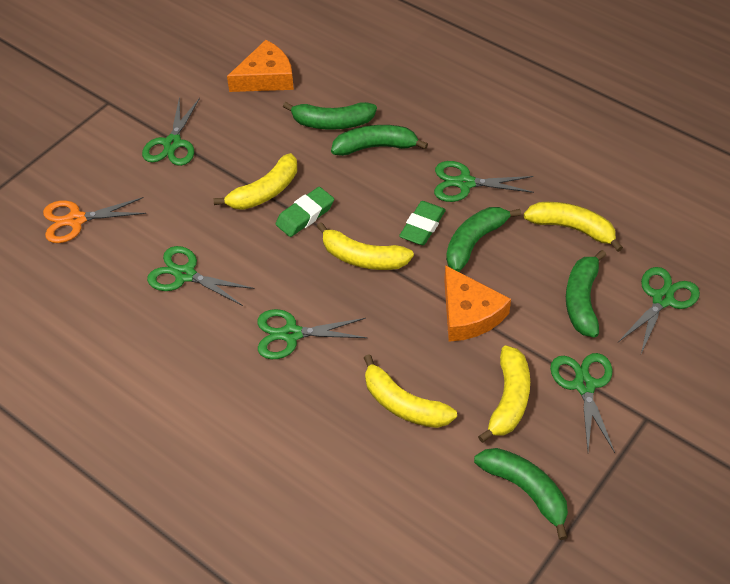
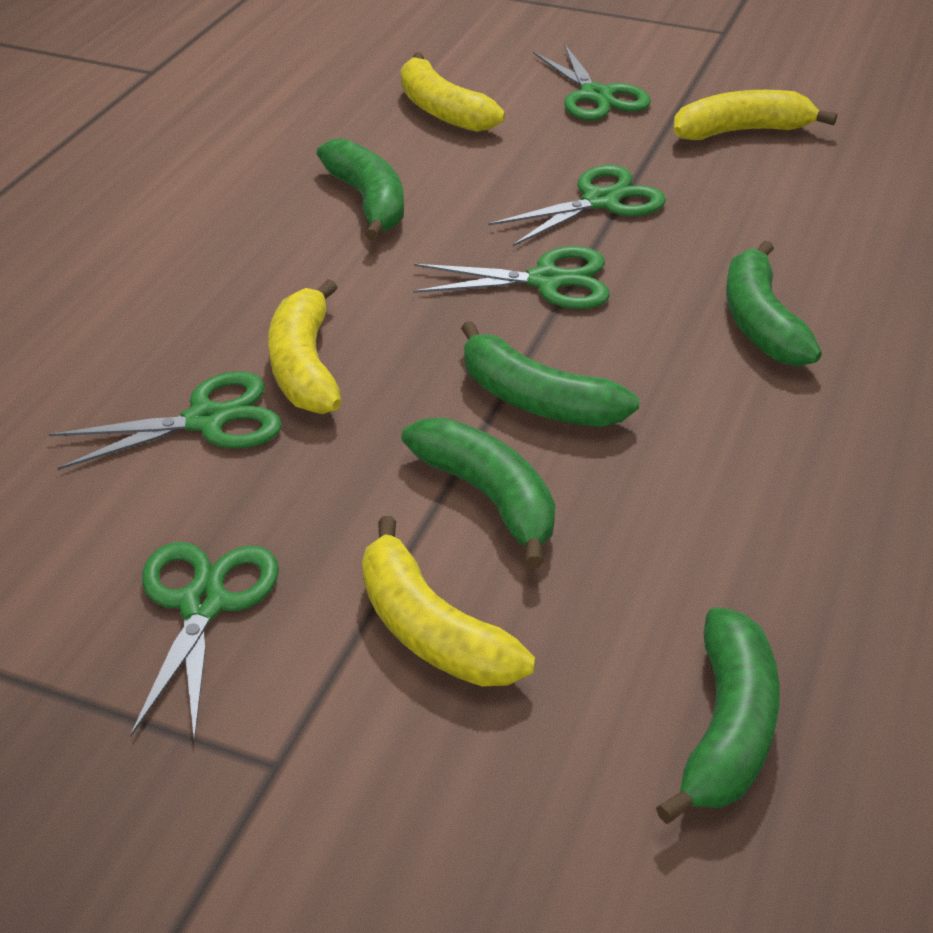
green eraser: 2 -> 0
green scissors: 6 -> 5
orange cheese: 2 -> 0
orange scissors: 1 -> 0
yellow banana: 5 -> 4

